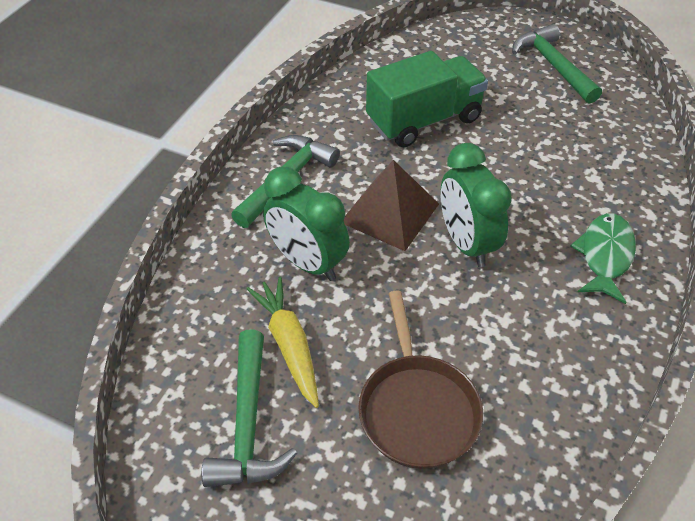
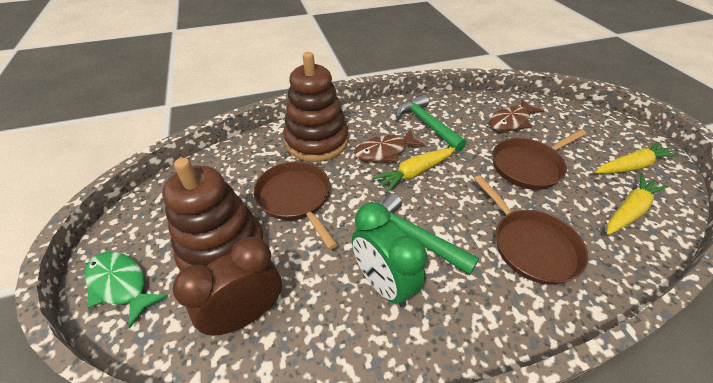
brown clock: 0 -> 1
brown fish: 0 -> 2
brown pan: 1 -> 3
brown pyramid: 1 -> 0
brown stacking toy: 0 -> 2
green clock: 2 -> 1
green hammer: 3 -> 2
green truck: 1 -> 0
yellow carrot: 1 -> 3

